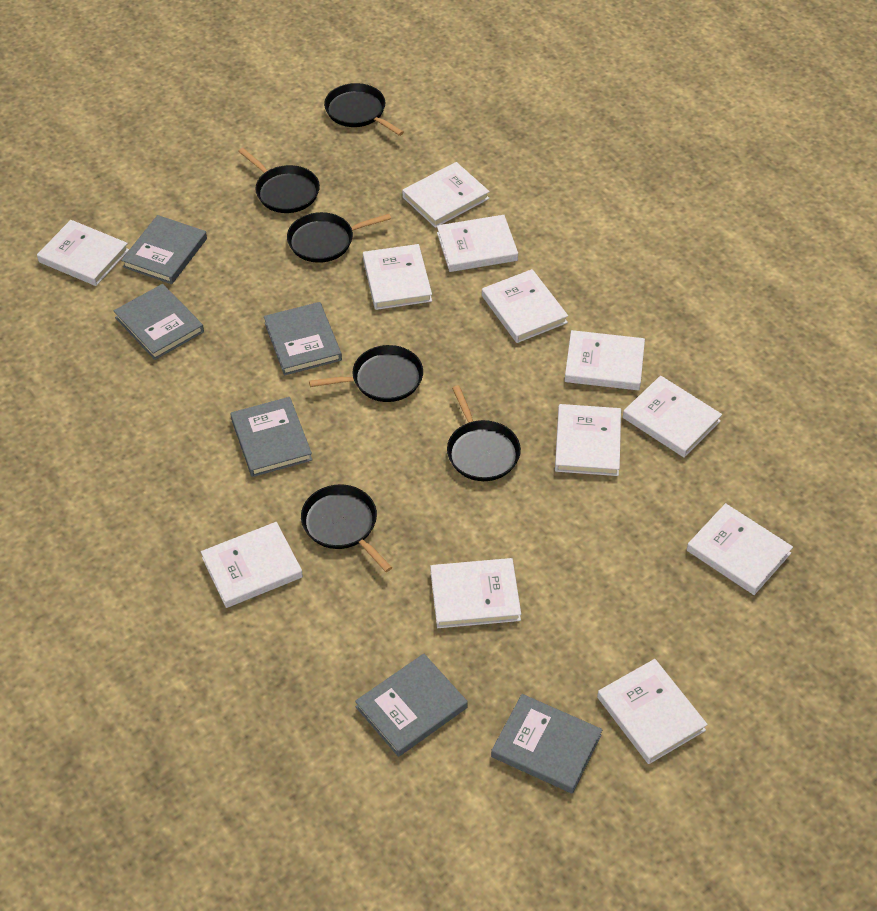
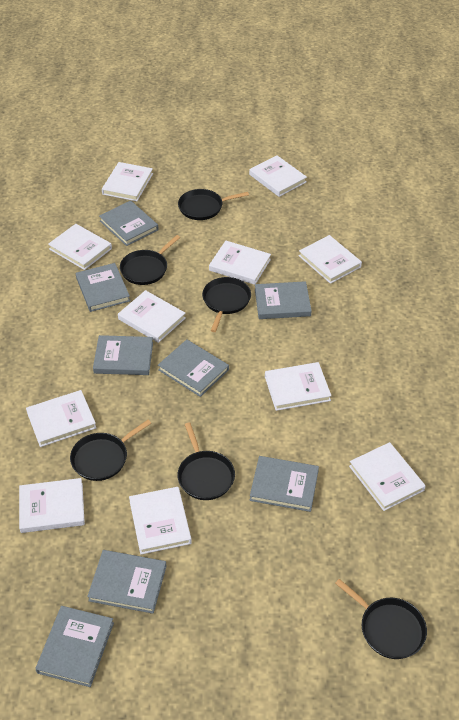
grey book: 6 -> 8
white book: 12 -> 11

